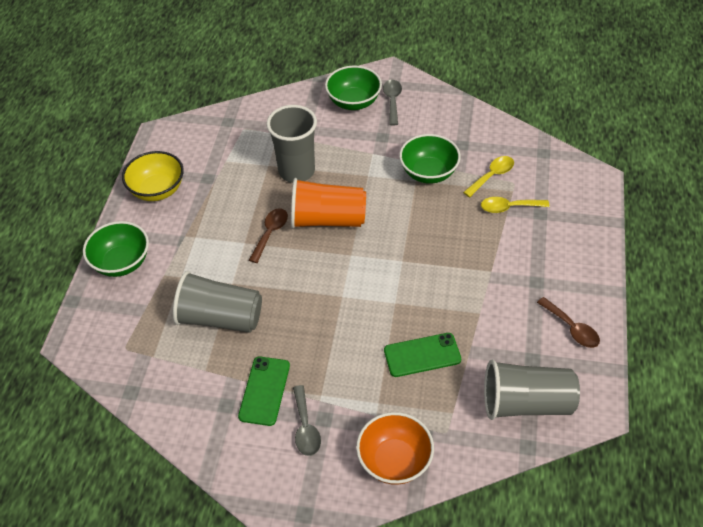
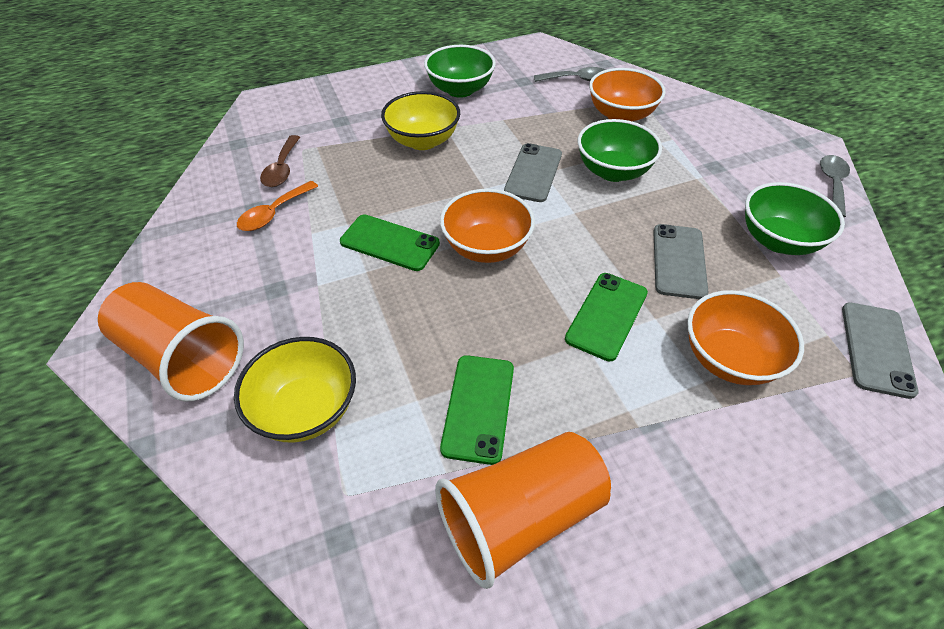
brown spoon: 2 -> 1
green phone: 2 -> 3
grey cup: 3 -> 0
grey phone: 0 -> 3
orange bowl: 1 -> 3
orange cup: 1 -> 2
orange spoon: 0 -> 1
yellow bowl: 1 -> 2
yellow spoon: 2 -> 0

